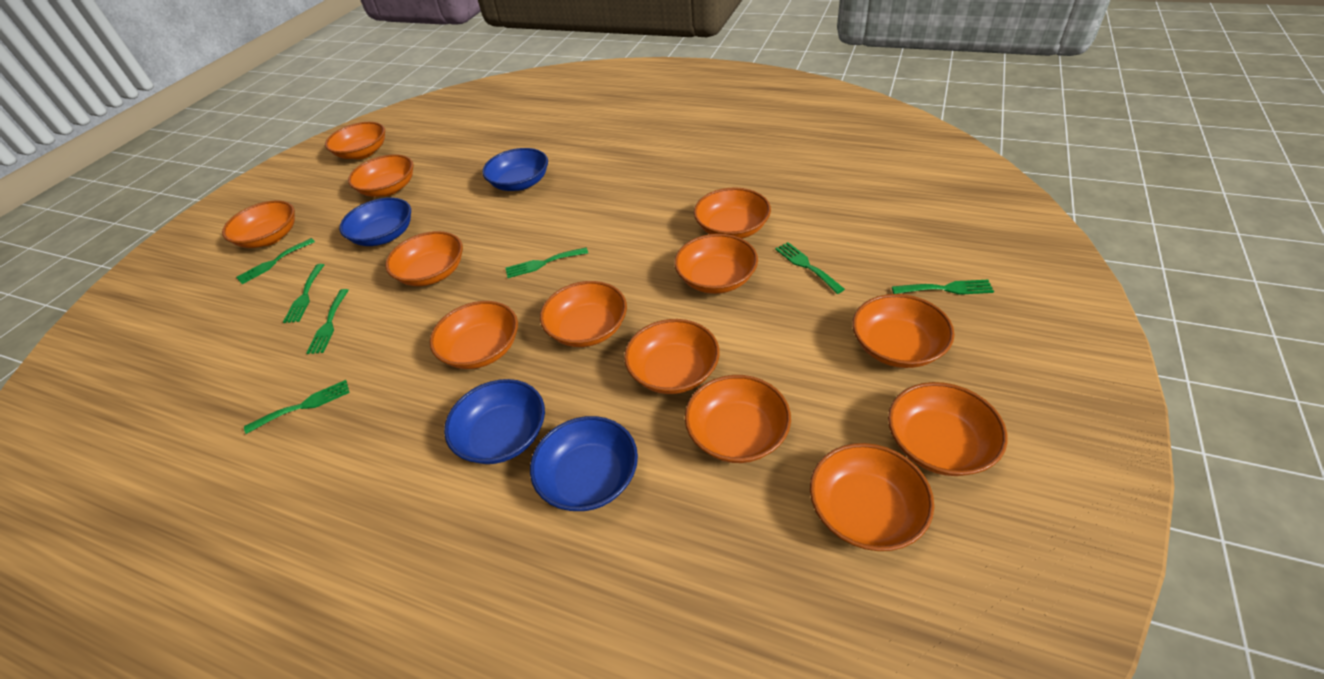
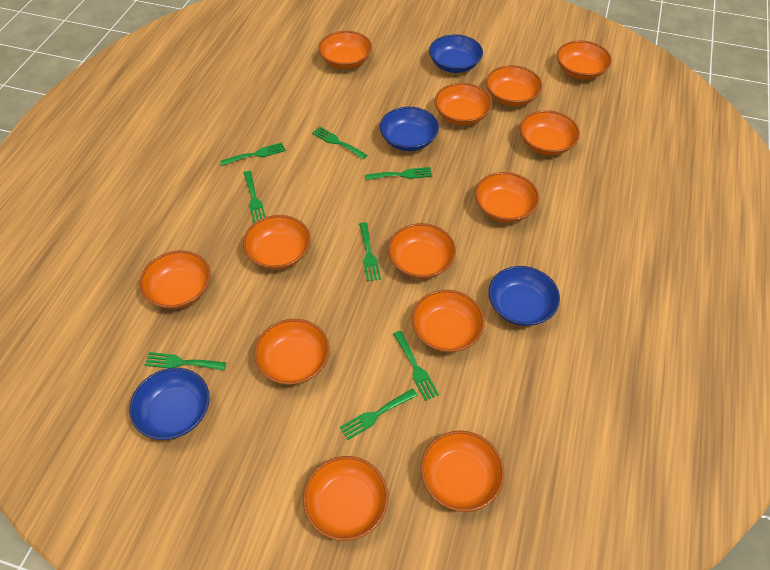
green fork: 7 -> 8

